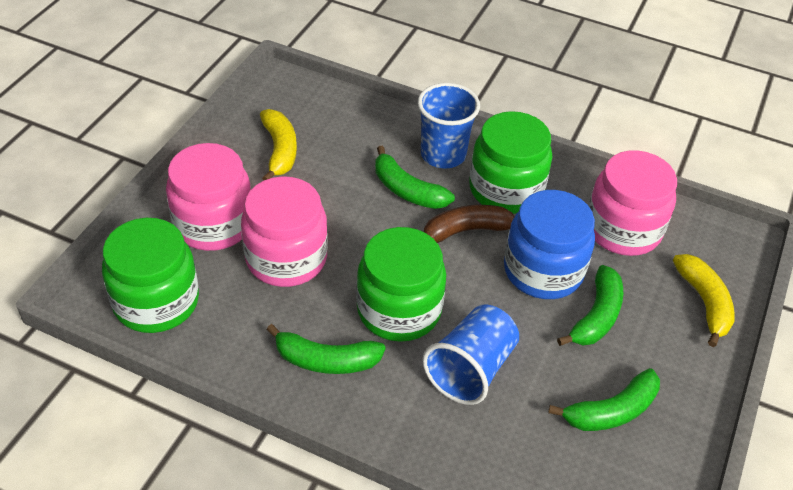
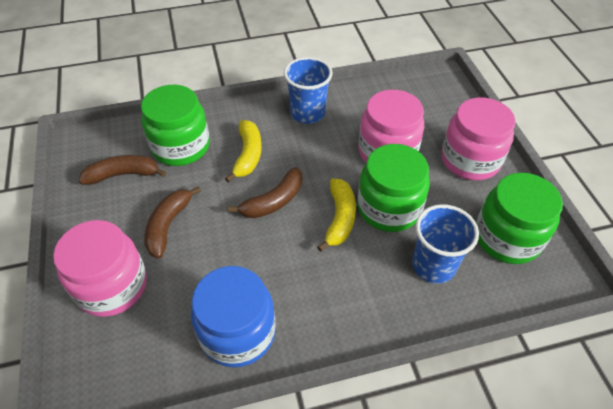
brown banana: 1 -> 3
green banana: 4 -> 0

